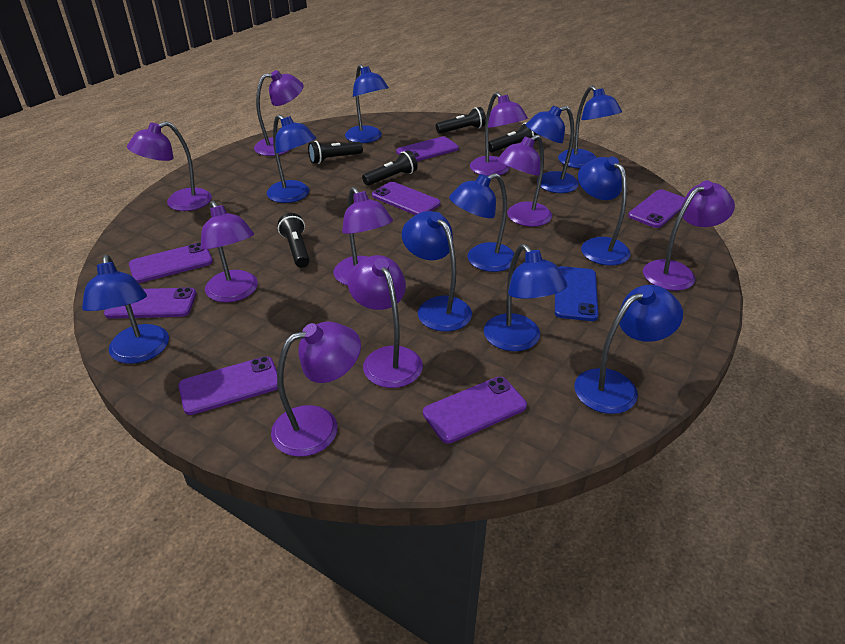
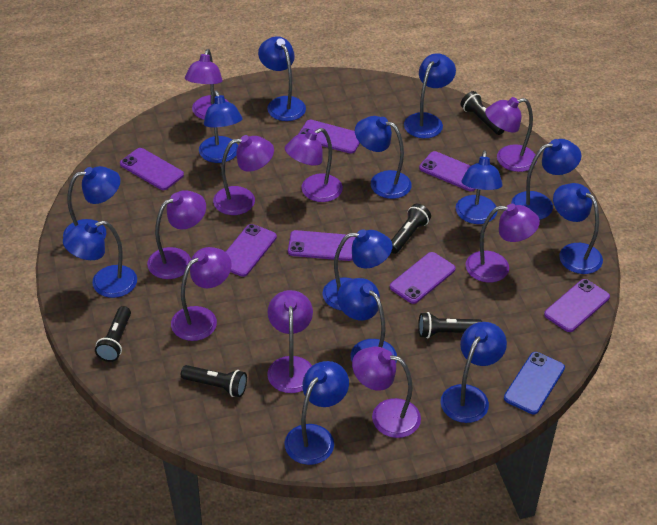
blue lamp: 10 -> 13

